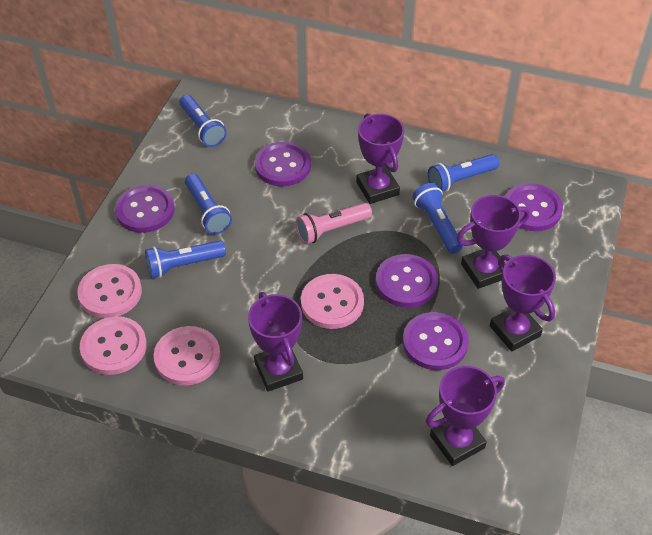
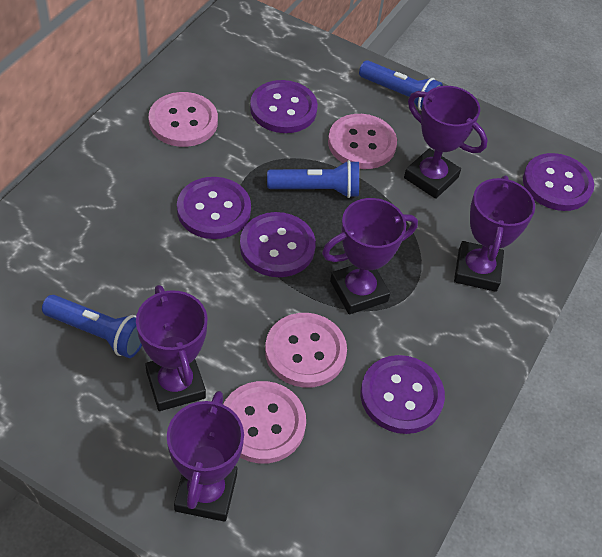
blue flashlight: 5 -> 3
pink flashlight: 1 -> 0

